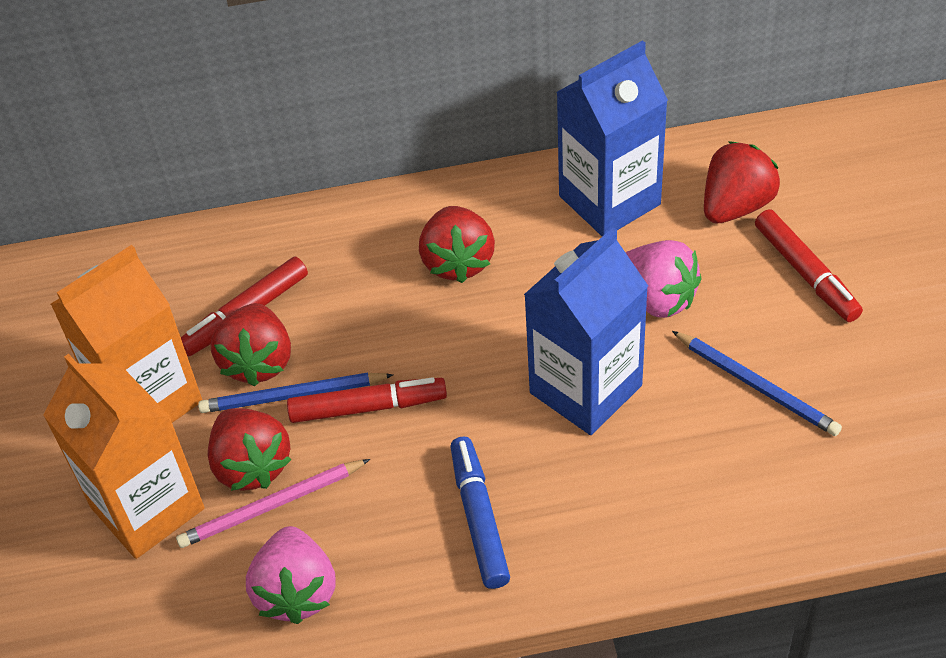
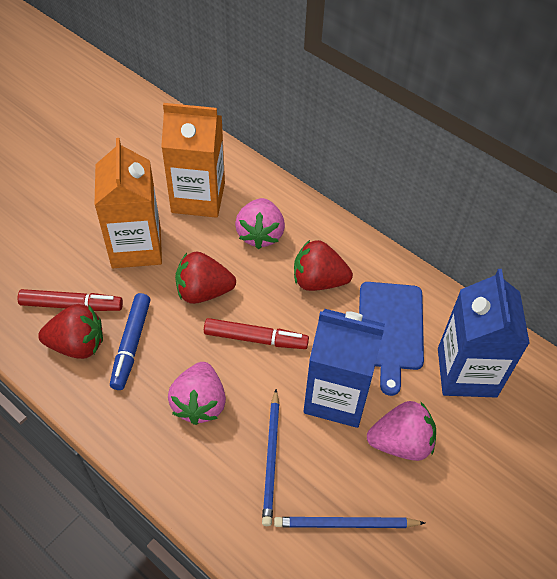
blue cutting board: 0 -> 1
pink pencil: 1 -> 0
pink strawberry: 2 -> 3
red marker: 3 -> 2
red strawberry: 4 -> 3

